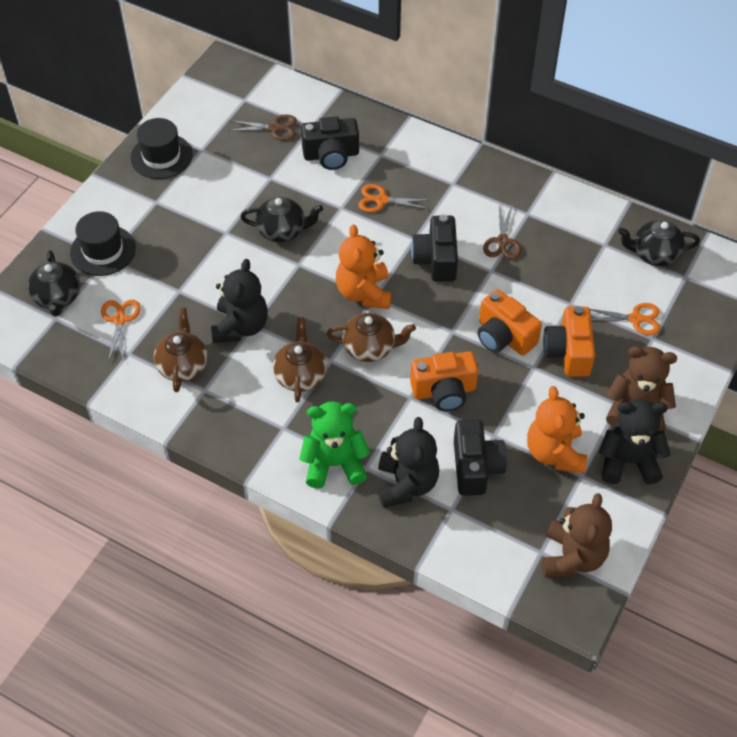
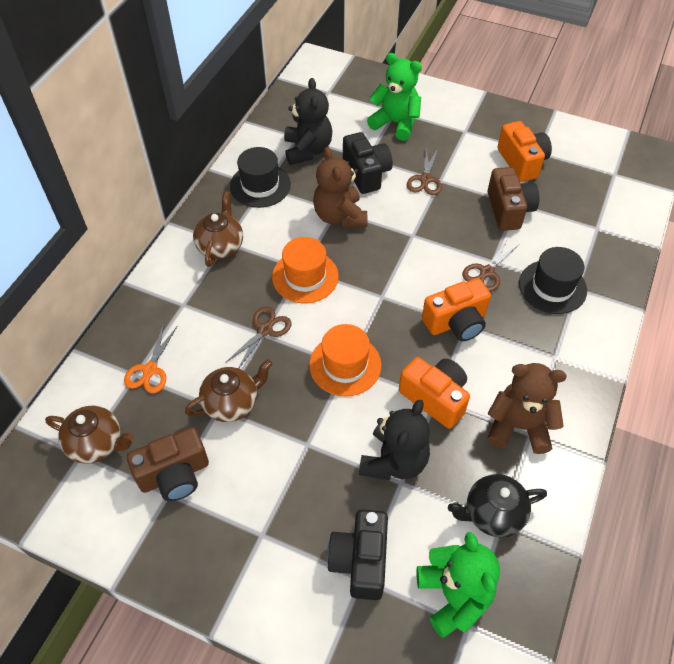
black camera: 3 -> 2
black teapot: 3 -> 1
black teddy bear: 3 -> 2
brown camera: 0 -> 2
brown scissors: 2 -> 3
green teddy bear: 1 -> 2
orange hat: 0 -> 2
orange scissors: 3 -> 1
orange teddy bear: 2 -> 0

